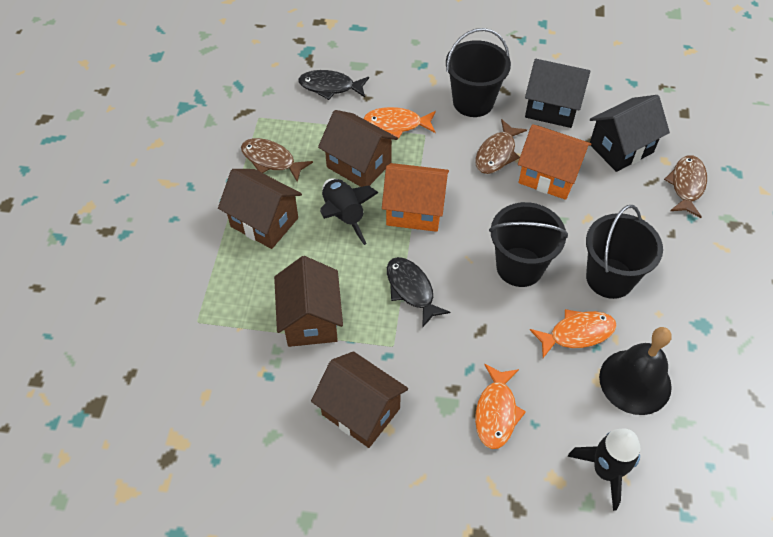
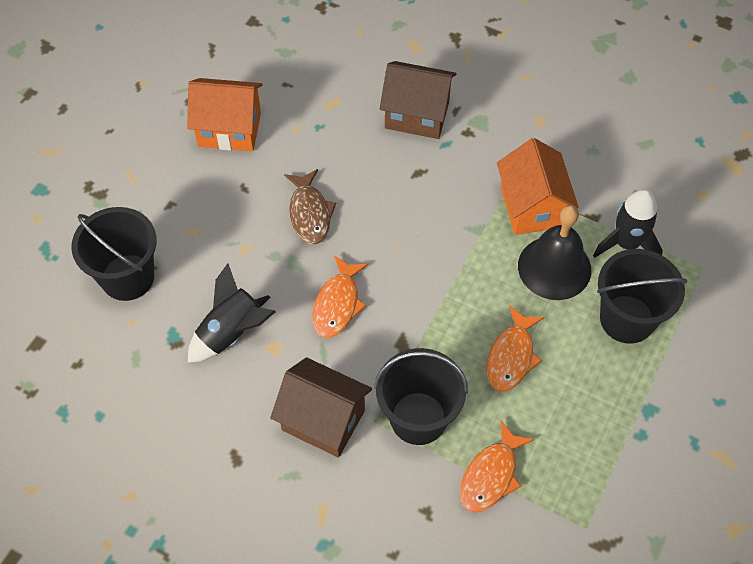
black fish: 2 -> 0
black house: 2 -> 0
brown fish: 3 -> 1
brown house: 4 -> 2

